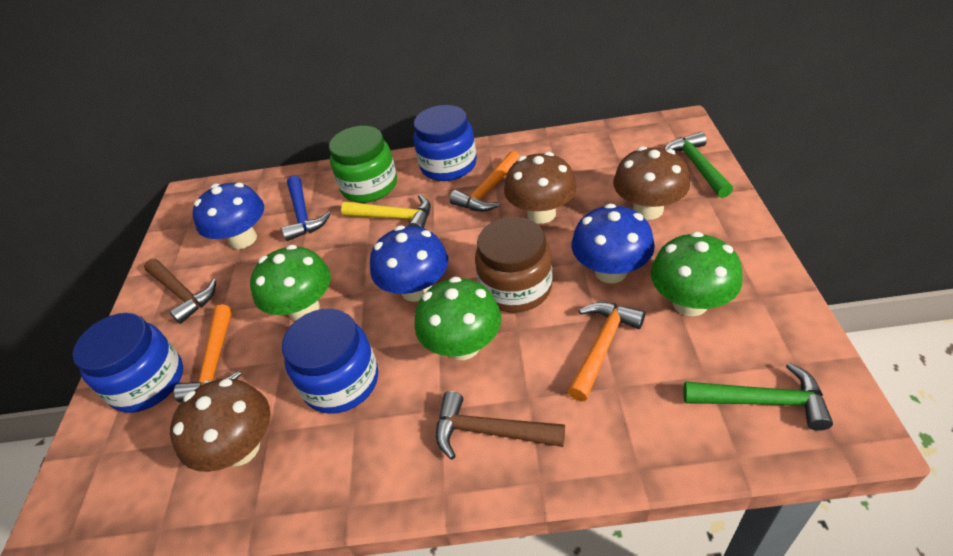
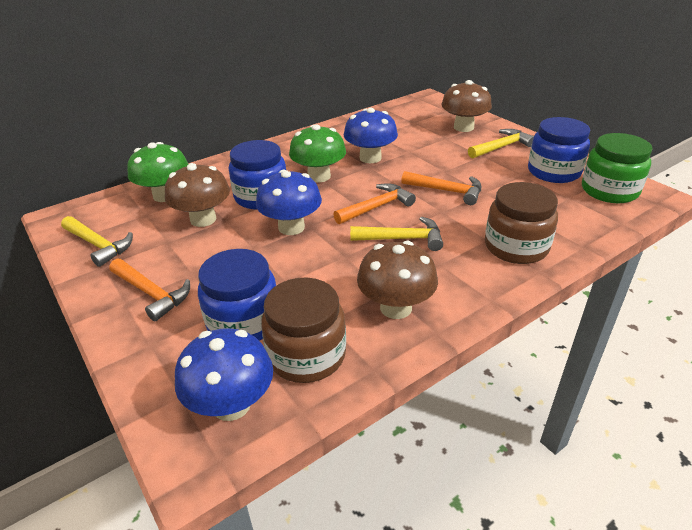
blue hammer: 1 -> 0
brown hammer: 2 -> 0
brown jar: 1 -> 2
green hammer: 2 -> 0
green mushroom: 3 -> 2
yellow hammer: 1 -> 3

